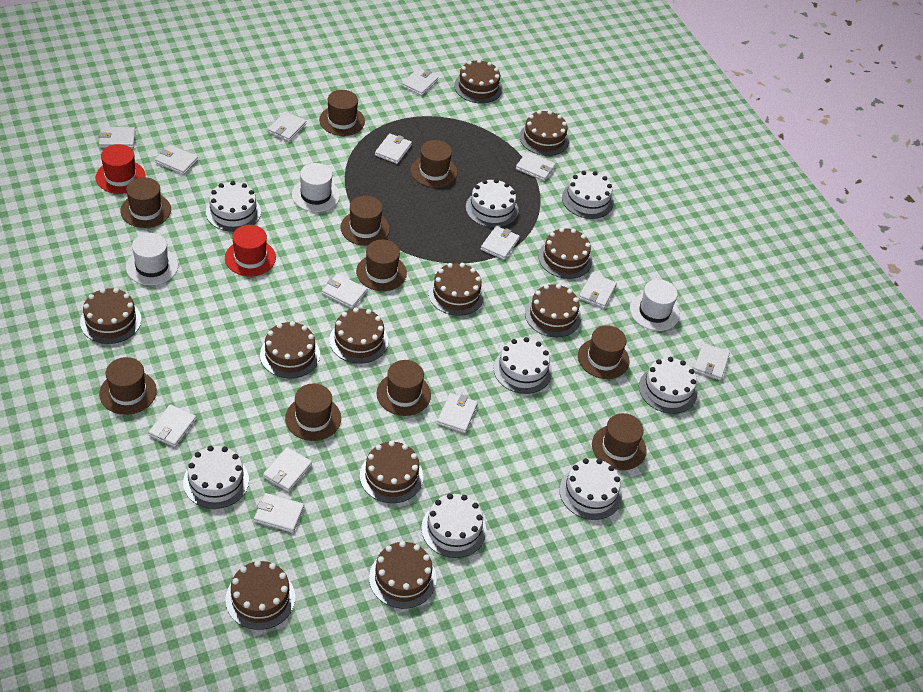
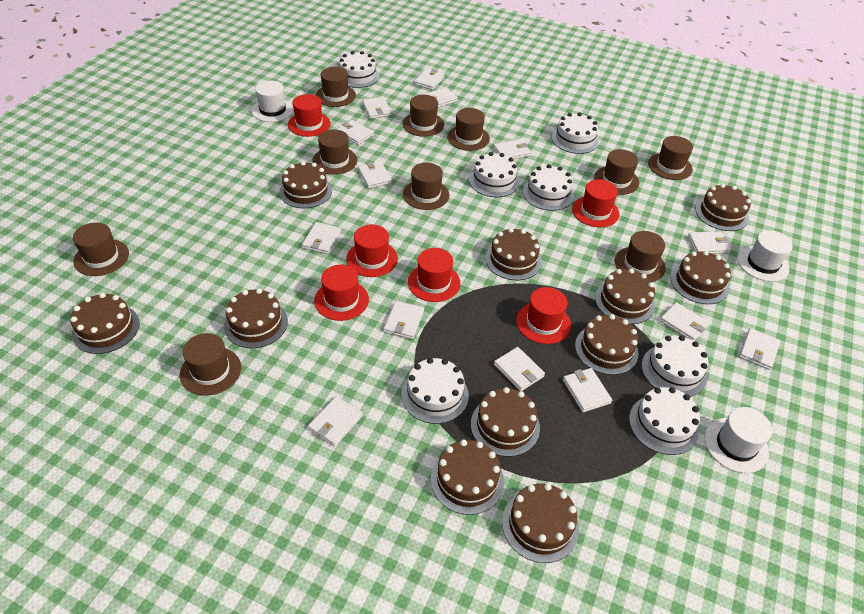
red hat: 2 -> 6
white cake: 8 -> 7

